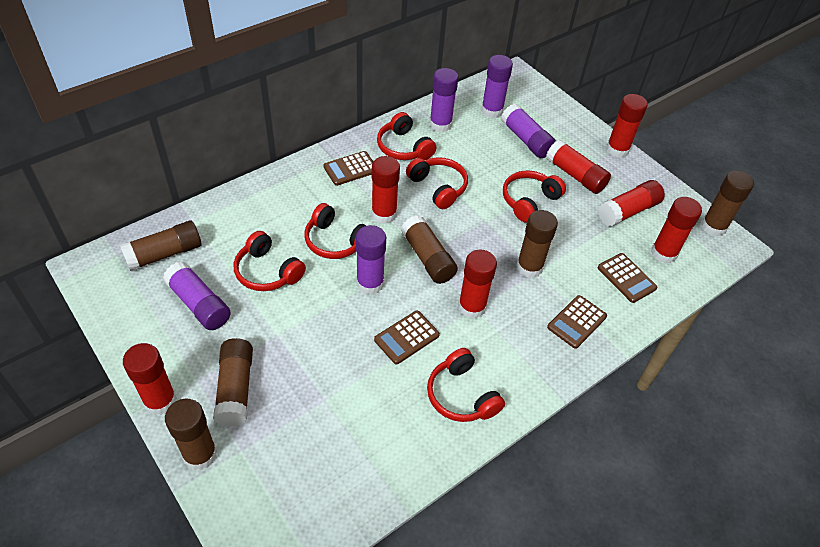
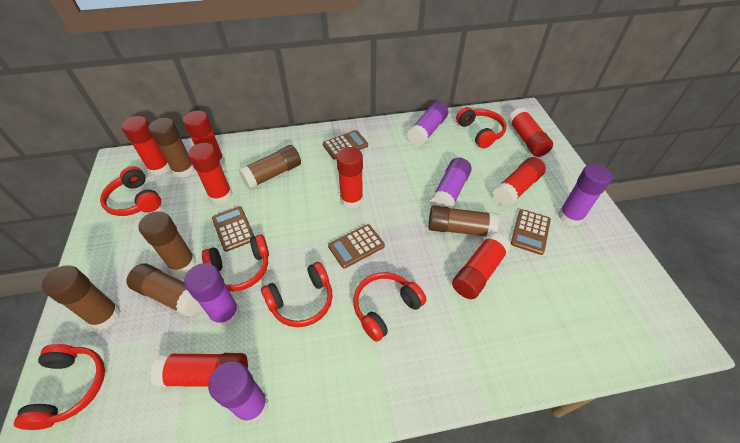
red glue stick: 7 -> 8

